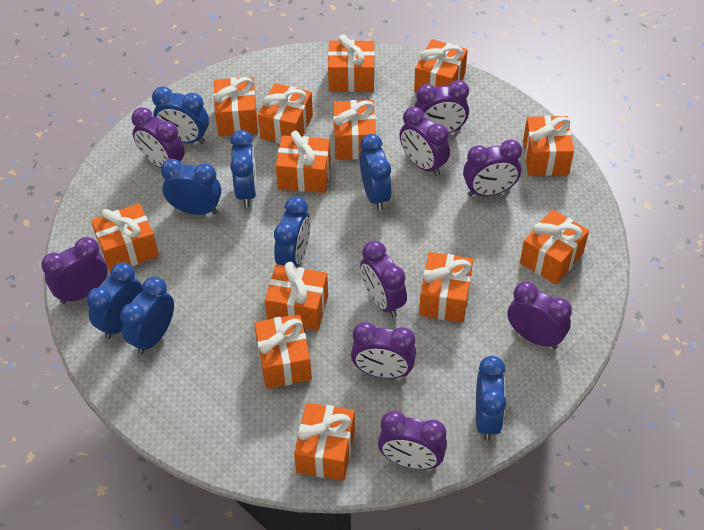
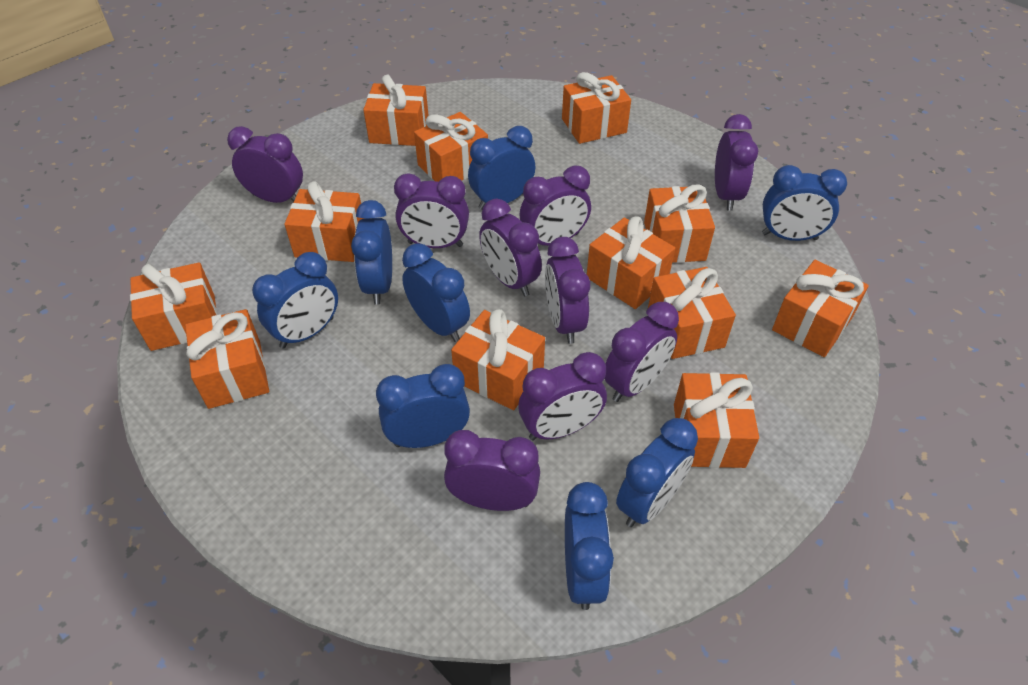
orange gift: 13 -> 12

